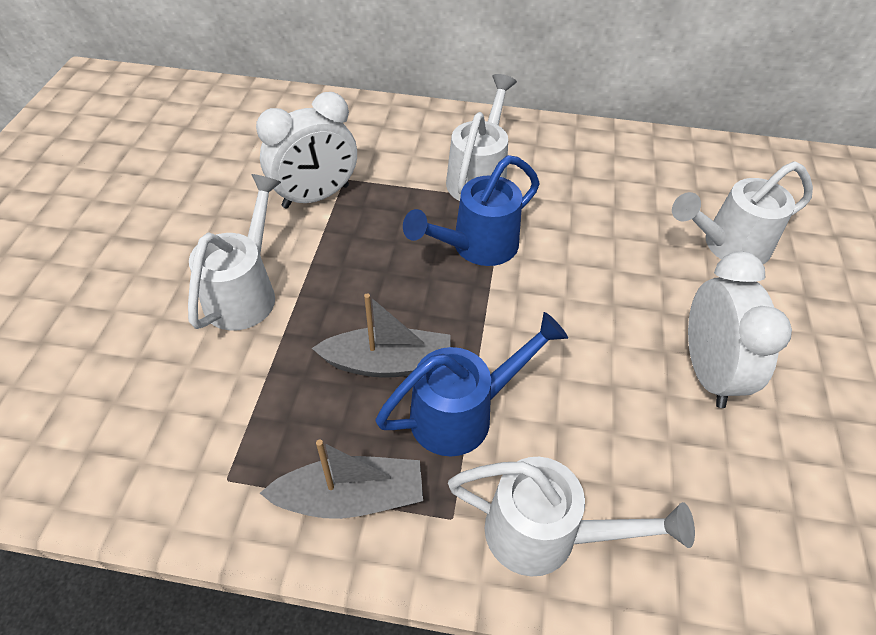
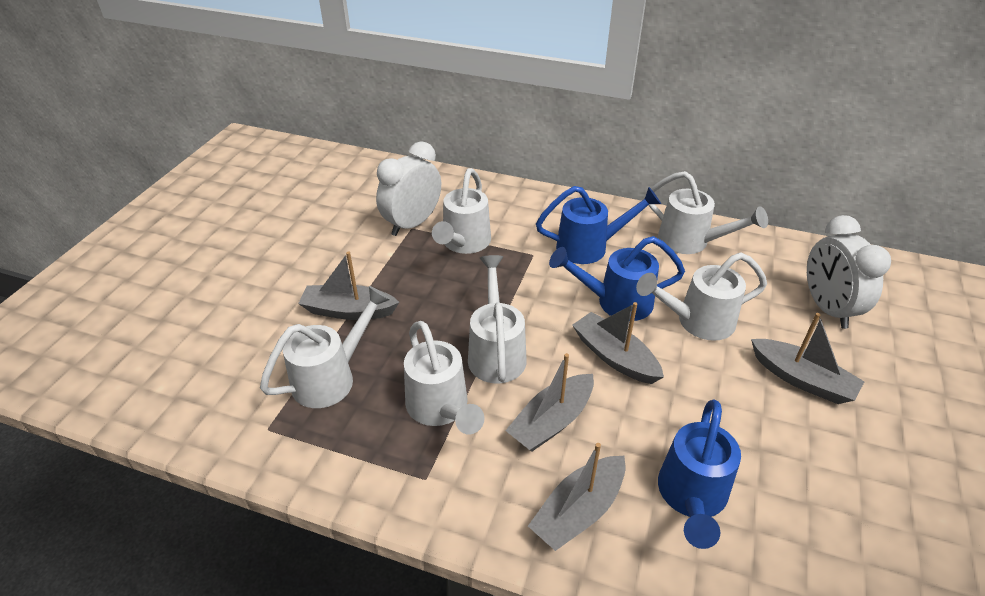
blue watering can: 2 -> 3
grey boat: 2 -> 5
white watering can: 4 -> 6

